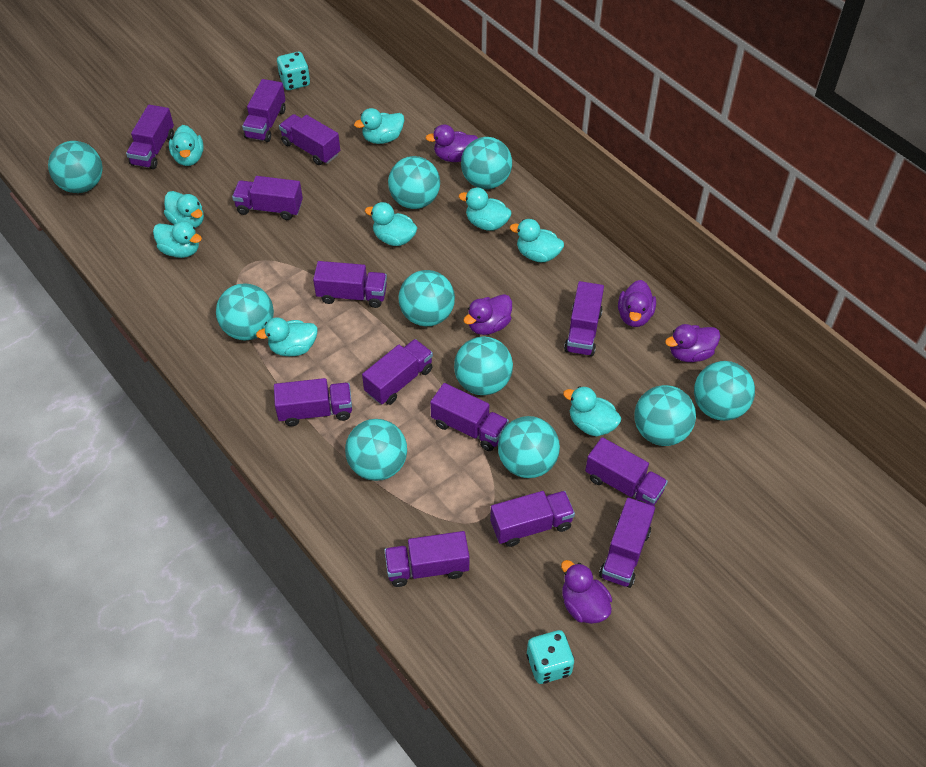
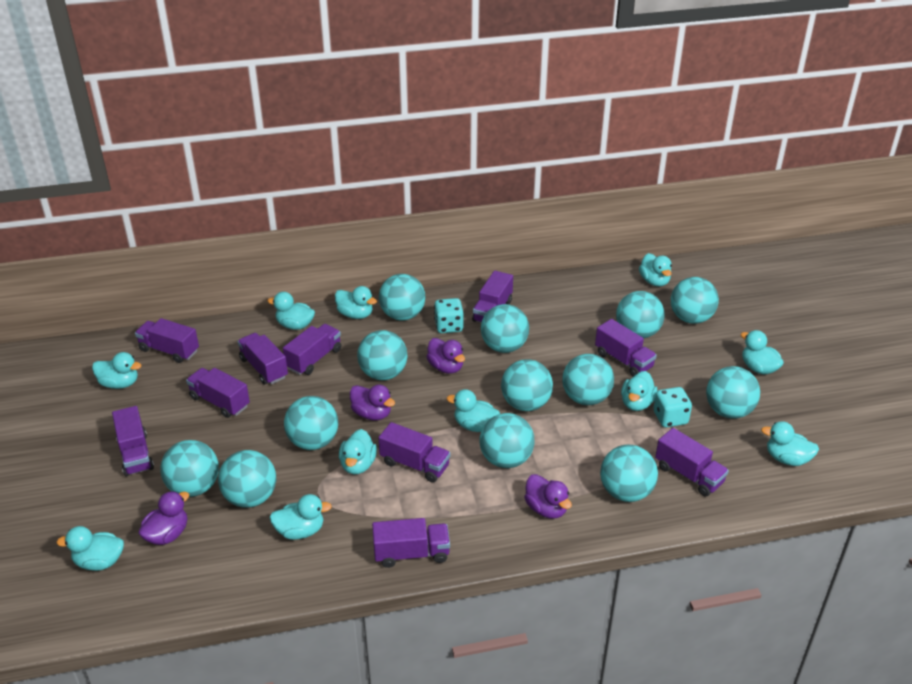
purple duck: 5 -> 4
purple truck: 13 -> 10
turquoise ball: 10 -> 13
turquoise duck: 9 -> 11

